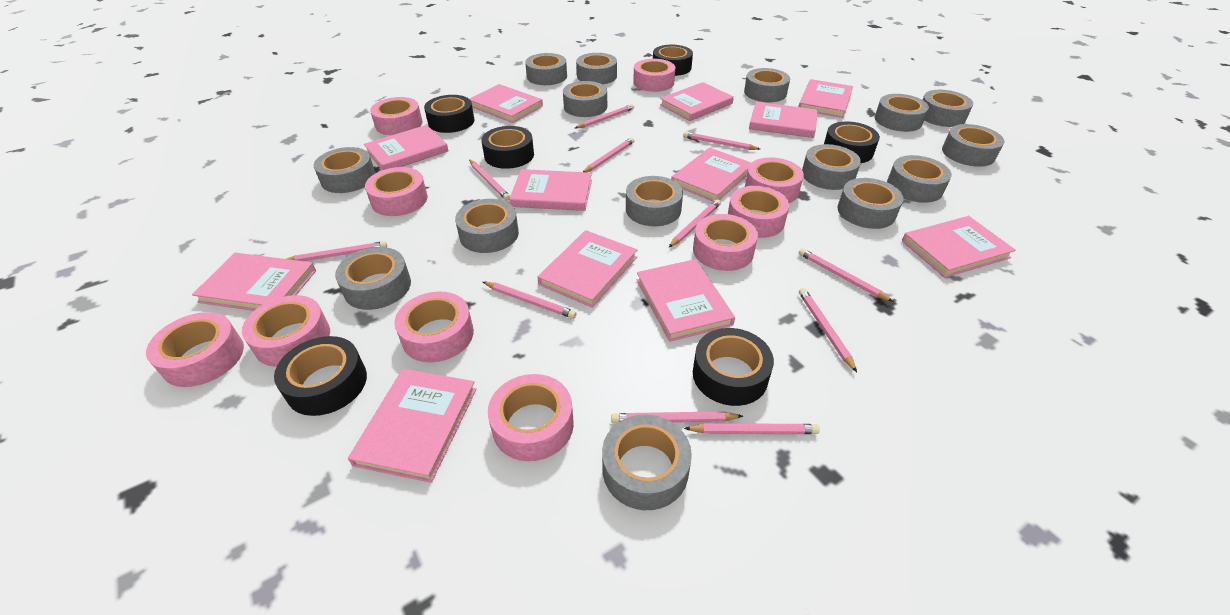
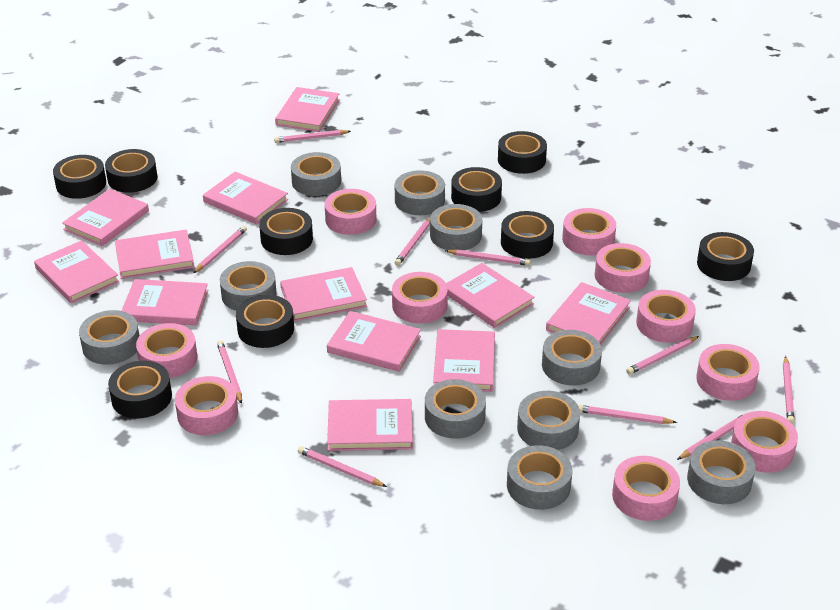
black tape: 6 -> 9
grey tape: 15 -> 10
pink pencil: 11 -> 10

